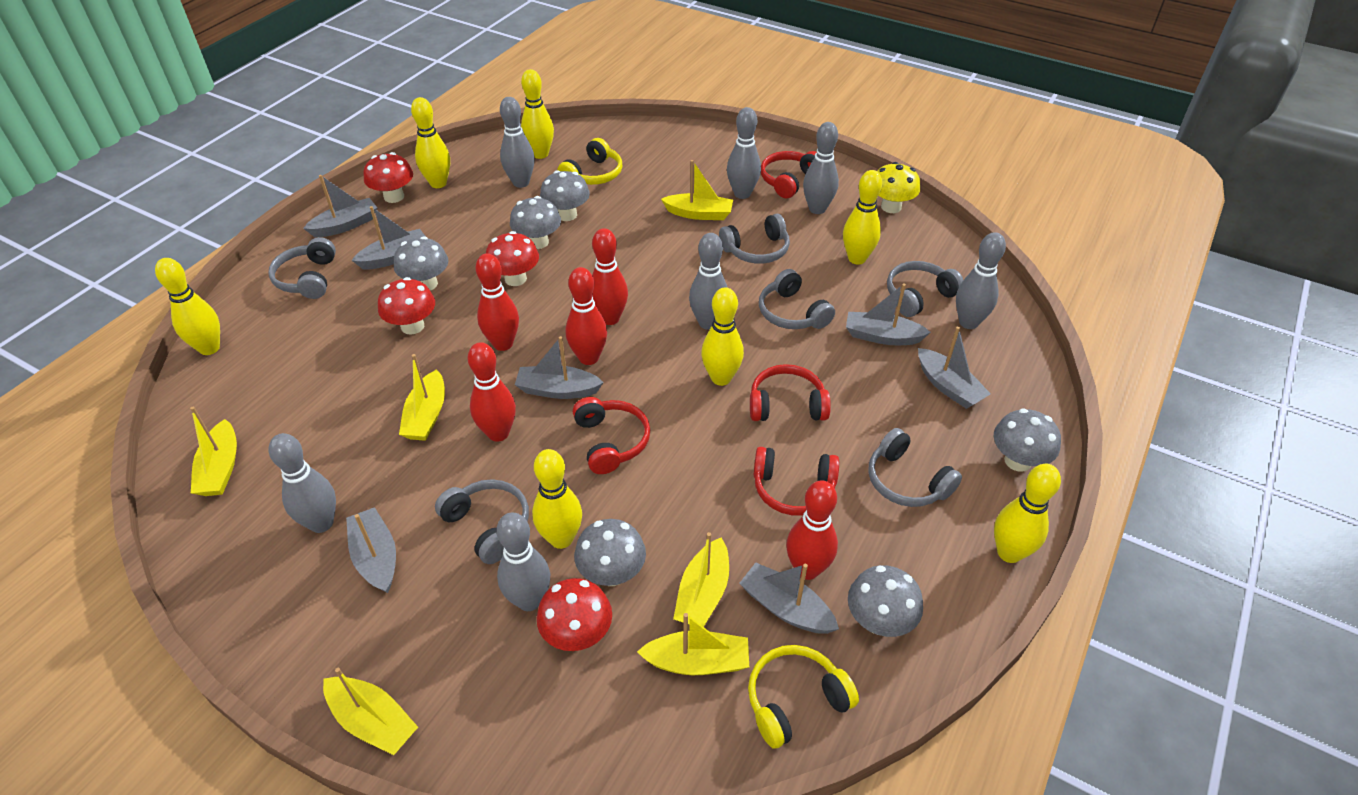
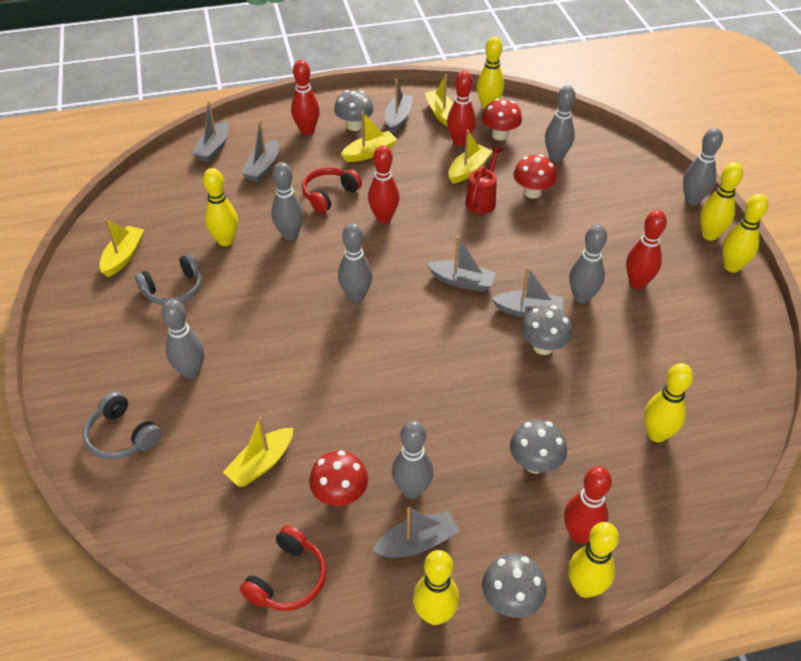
grey boat: 7 -> 6
grey headphones: 6 -> 2
grey mushroom: 6 -> 4
red headphones: 4 -> 2
red mushroom: 4 -> 3
red watering can: 0 -> 1
yellow boat: 6 -> 5
yellow headphones: 2 -> 0
yellow mushroom: 1 -> 0

